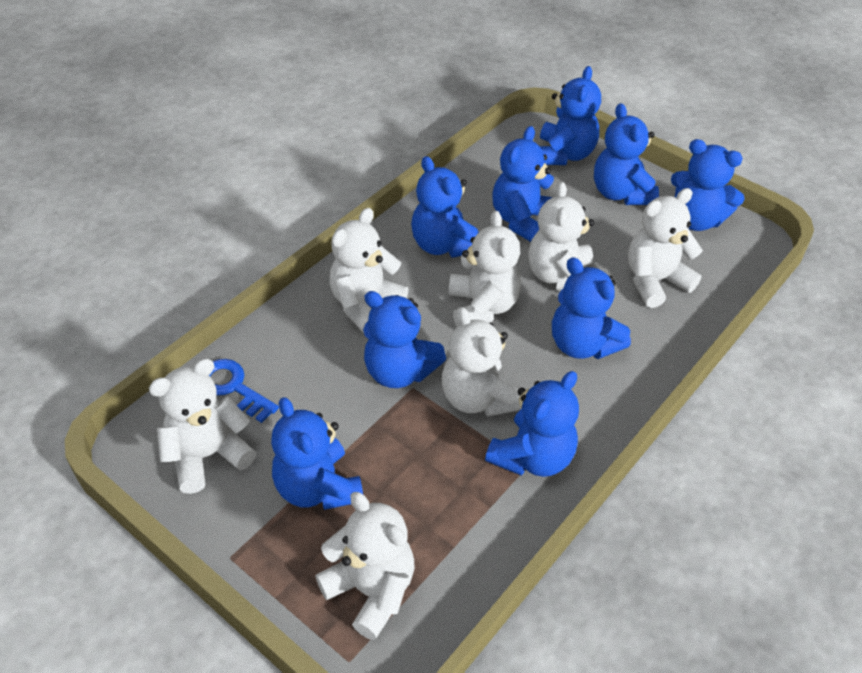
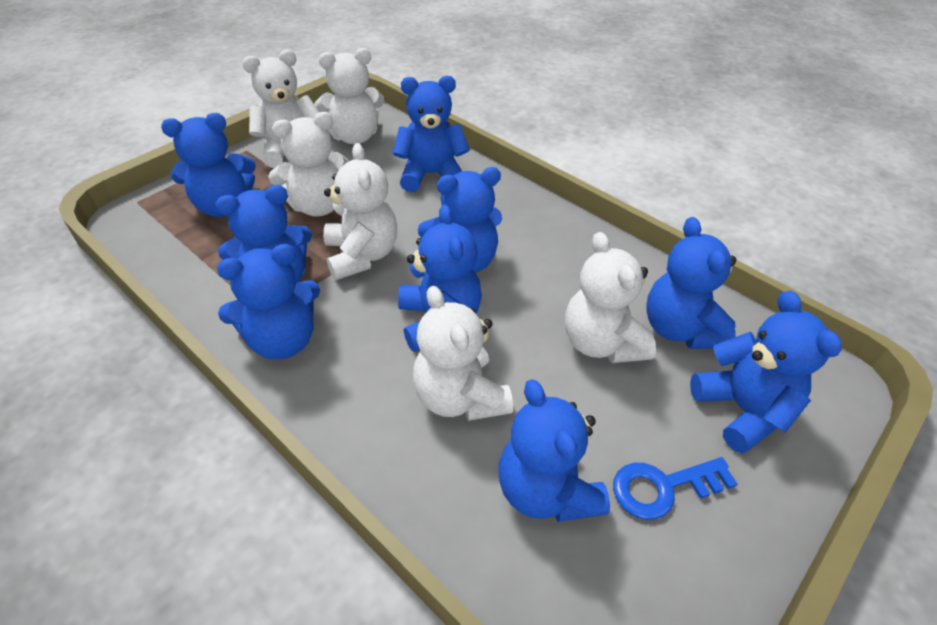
white teddy bear: 7 -> 6

